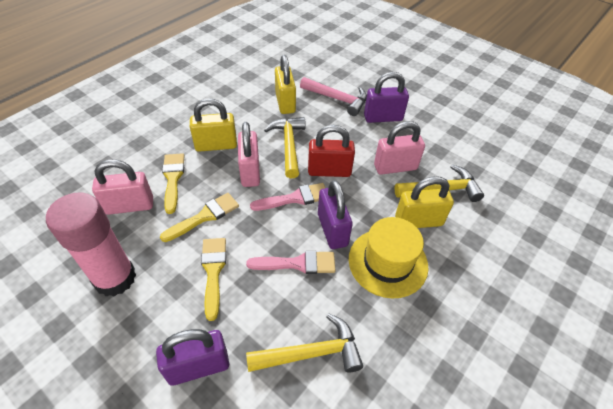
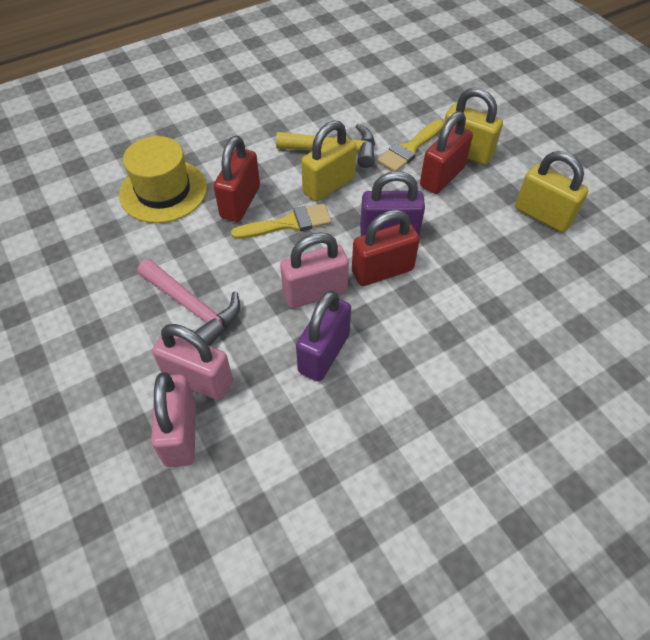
pink brush: 2 -> 0
pink glue stick: 1 -> 0
purple padlock: 3 -> 2
red padlock: 1 -> 3
yellow brush: 3 -> 2
yellow hammer: 3 -> 1

